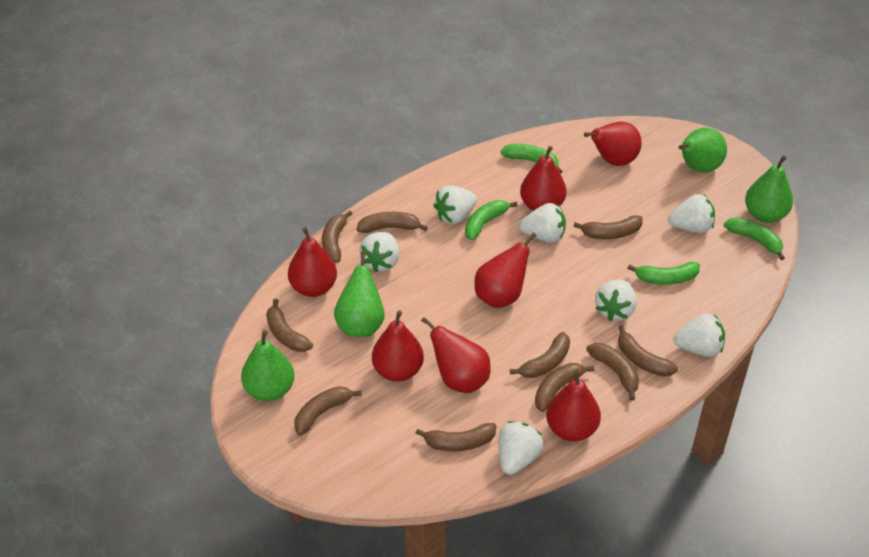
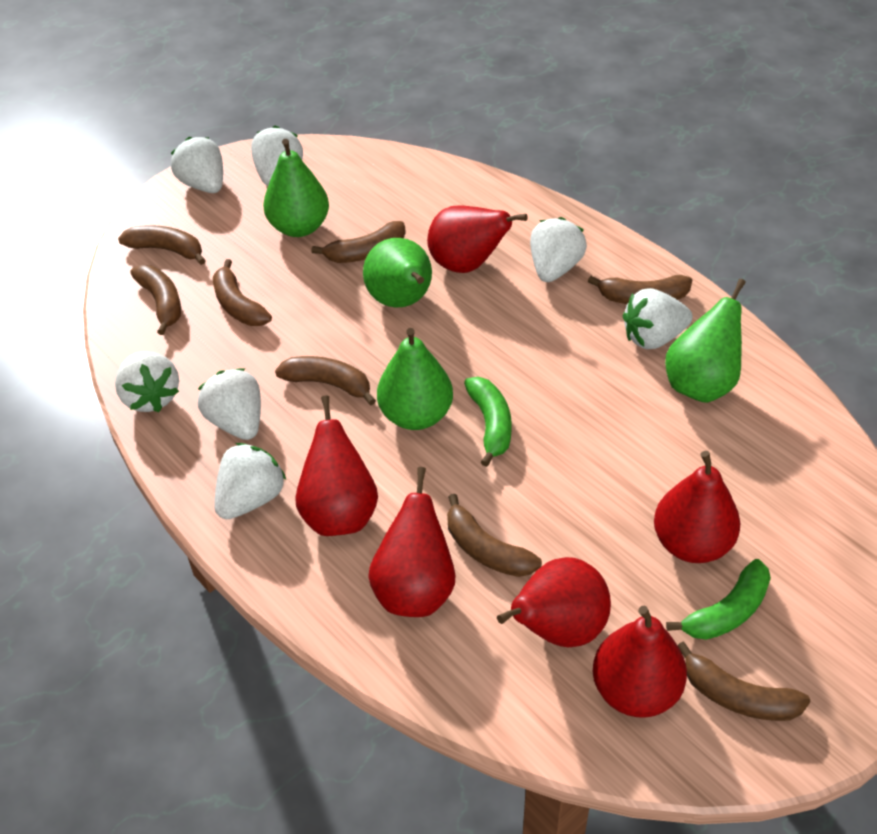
brown banana: 10 -> 8
green banana: 4 -> 2
red pear: 7 -> 6

